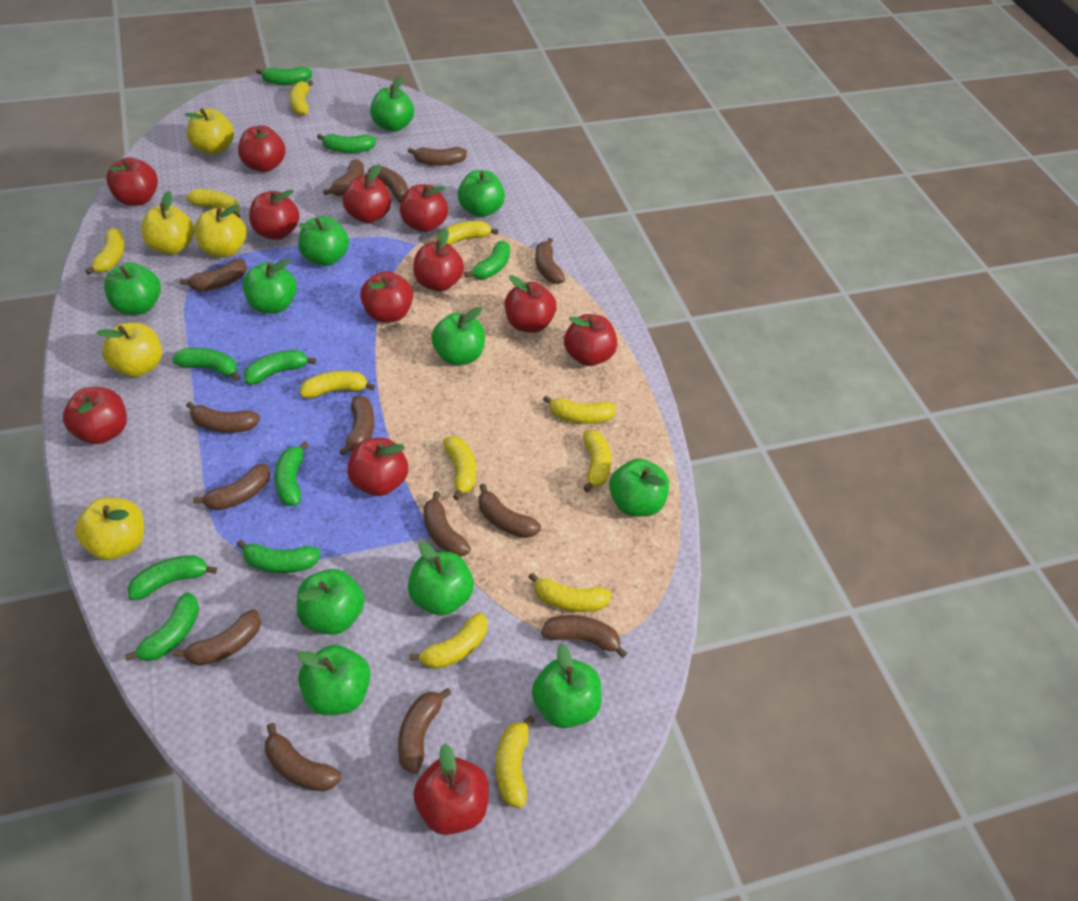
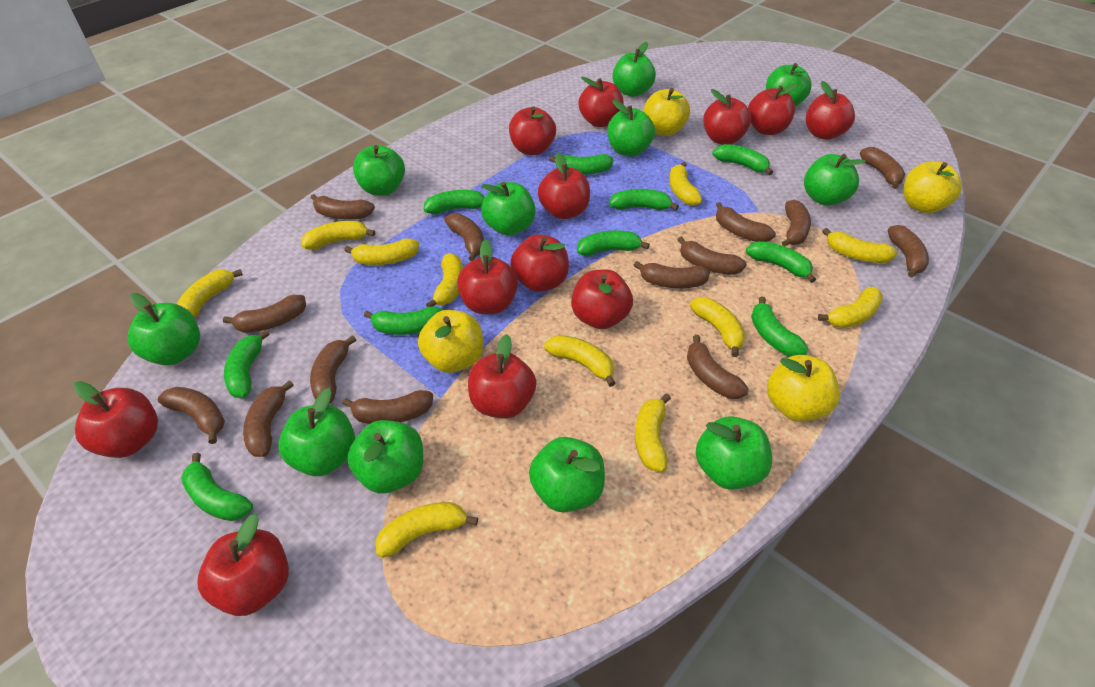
green banana: 9 -> 10
yellow apple: 5 -> 4

